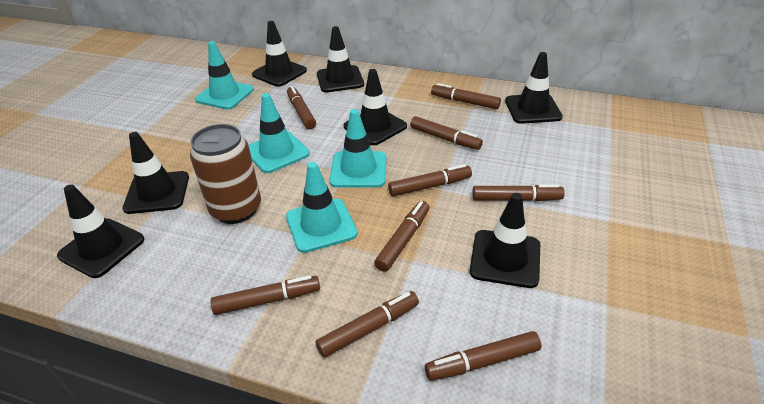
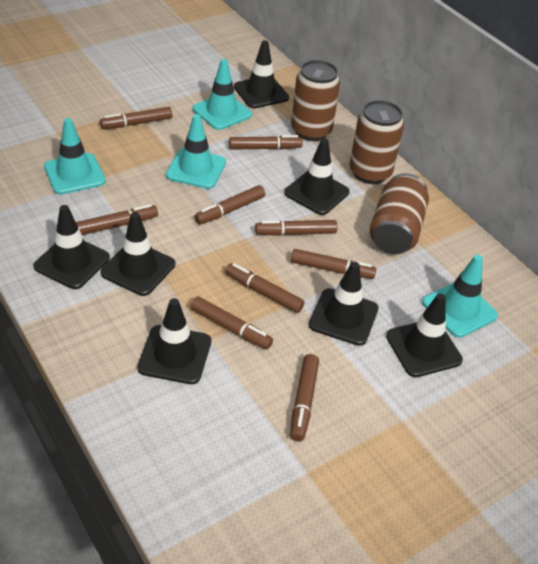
brown can: 1 -> 3

